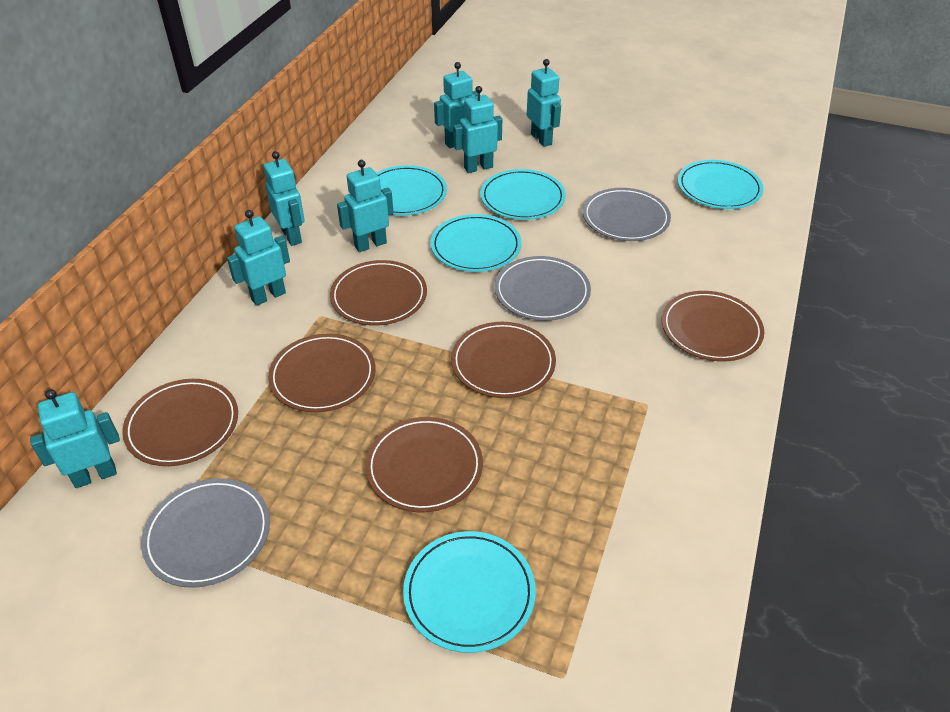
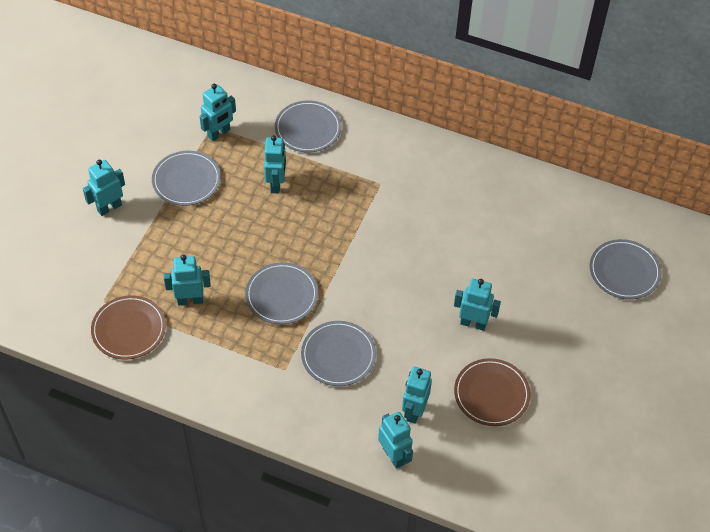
brown plate: 6 -> 2
grey plate: 3 -> 5
turquoise plate: 5 -> 0

